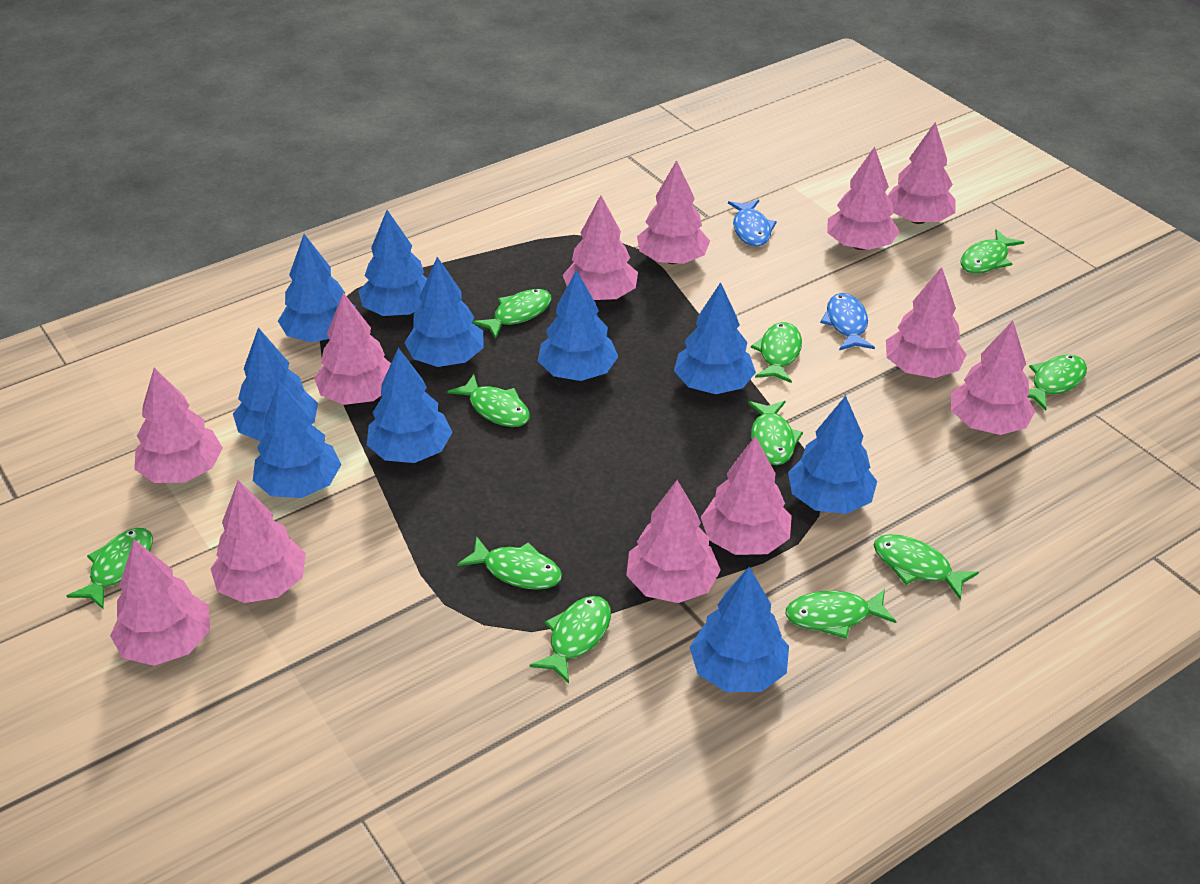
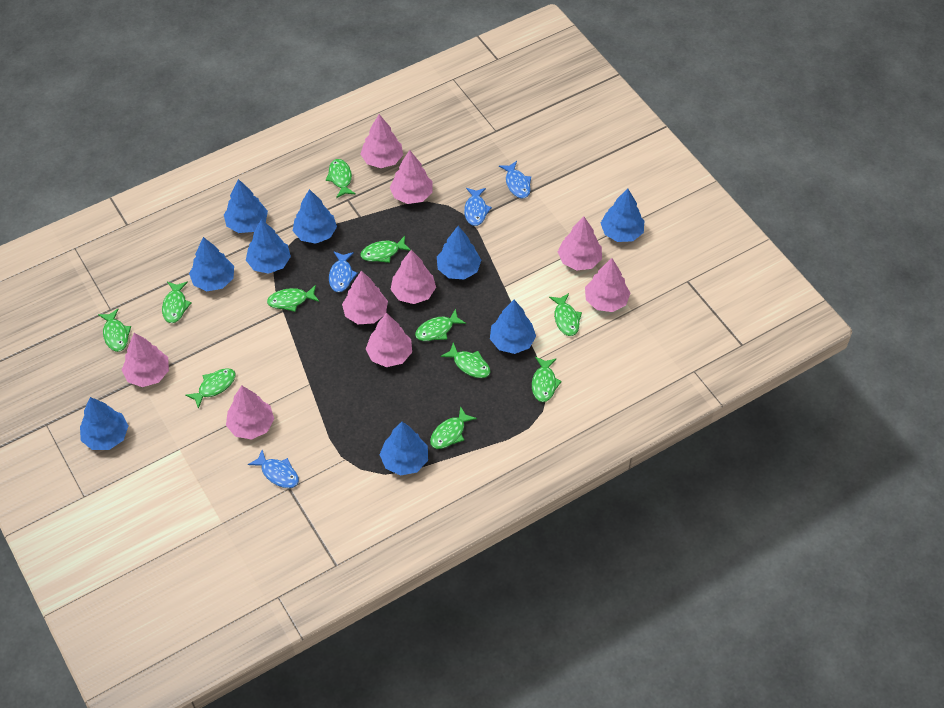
blue fish: 2 -> 4
blue tree: 10 -> 9
pink tree: 12 -> 9

